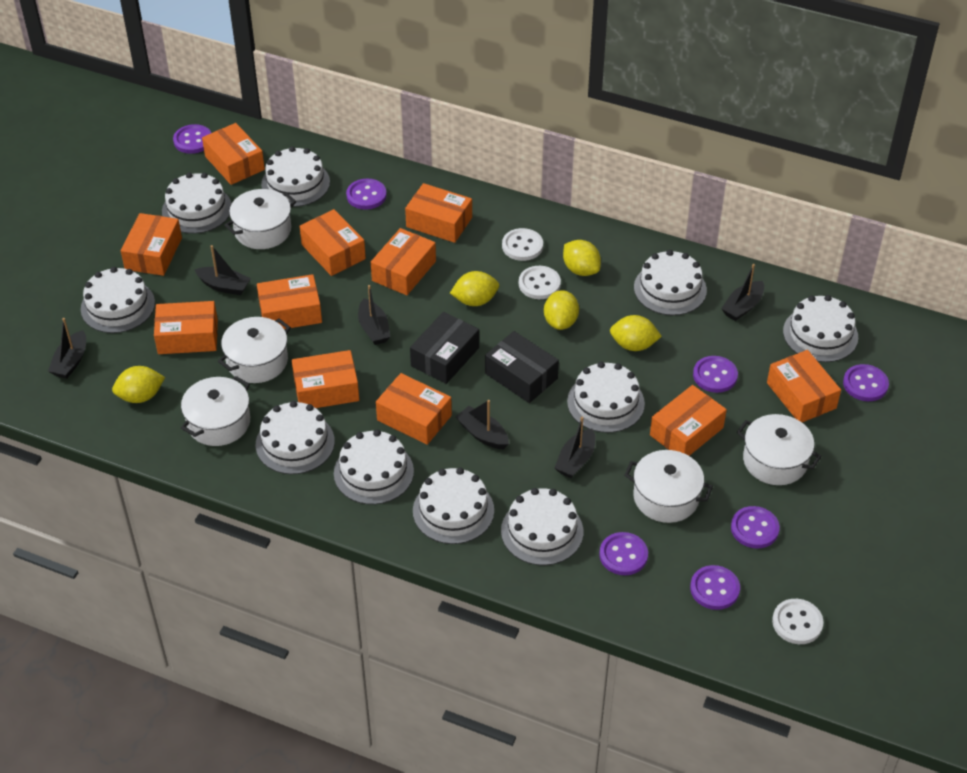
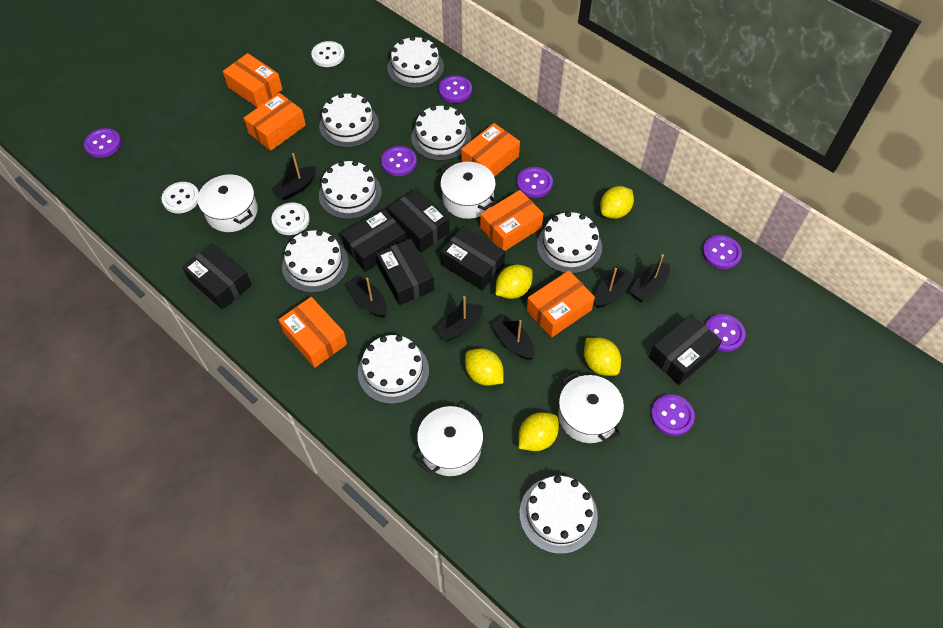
black box: 2 -> 6
orange box: 11 -> 6
white cake: 10 -> 8
white pot: 5 -> 4

